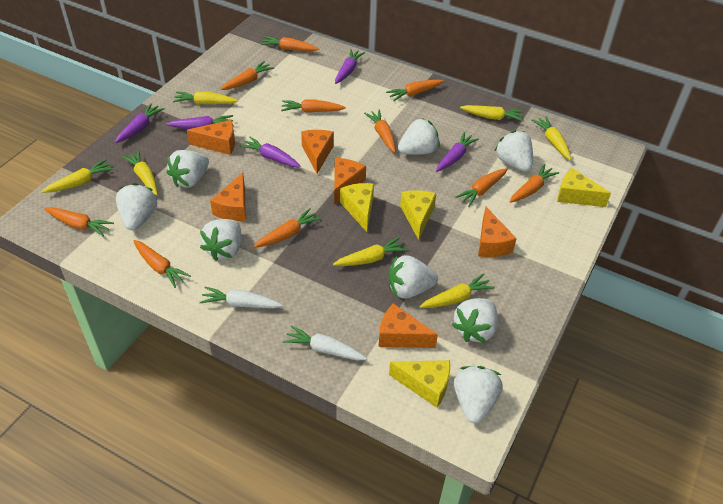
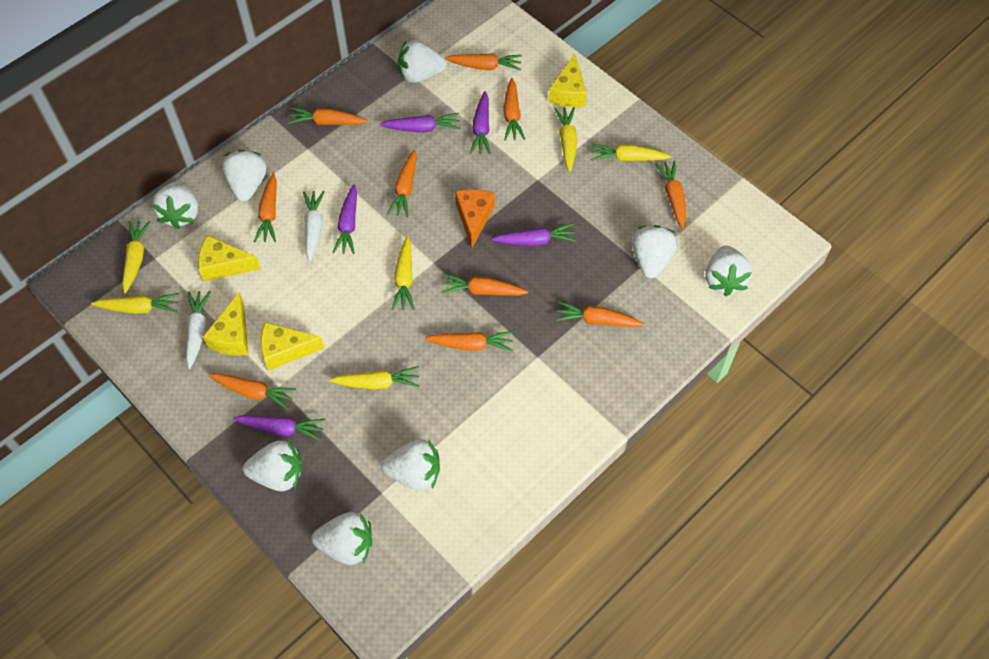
orange cheese: 6 -> 1
yellow carrot: 7 -> 6

